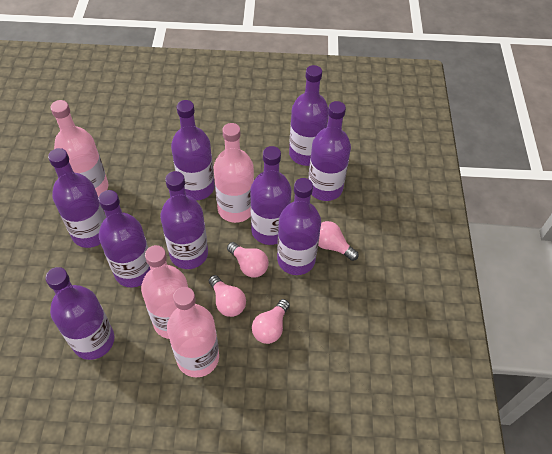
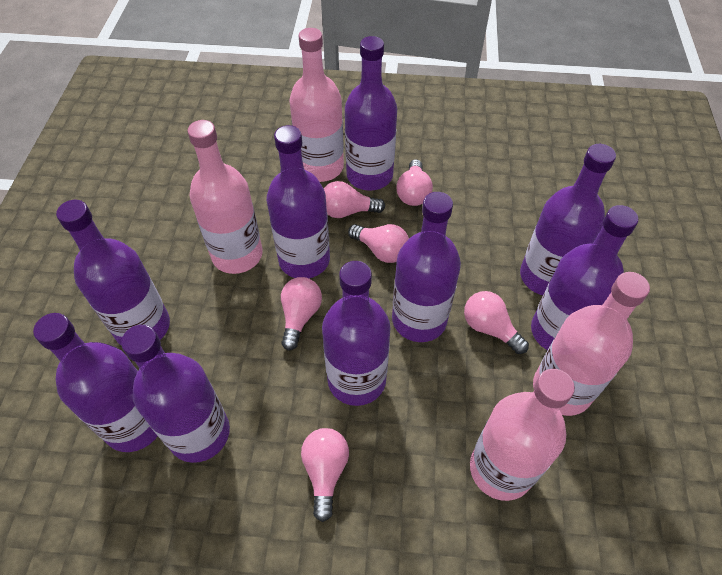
pink light bulb: 4 -> 6

